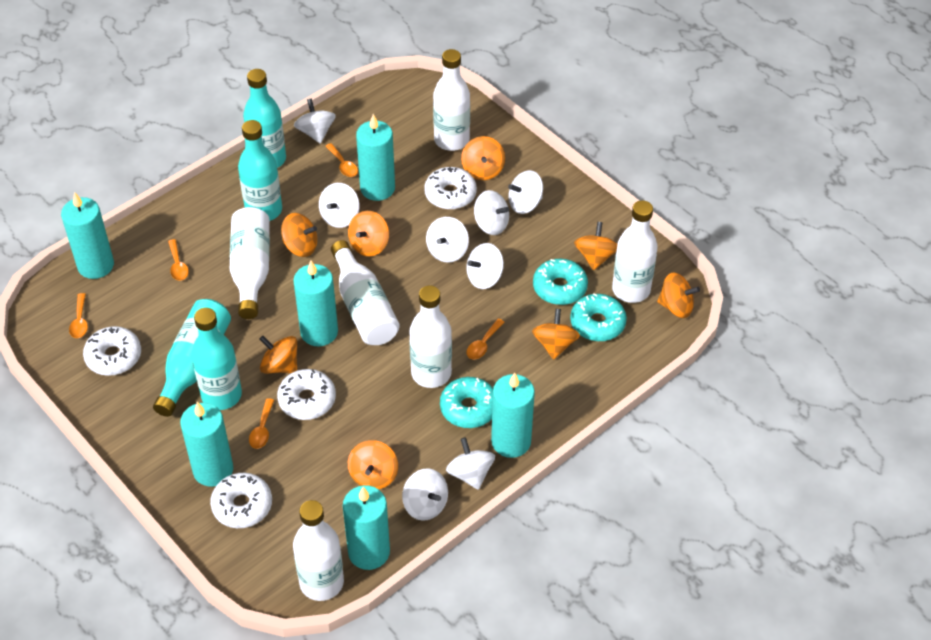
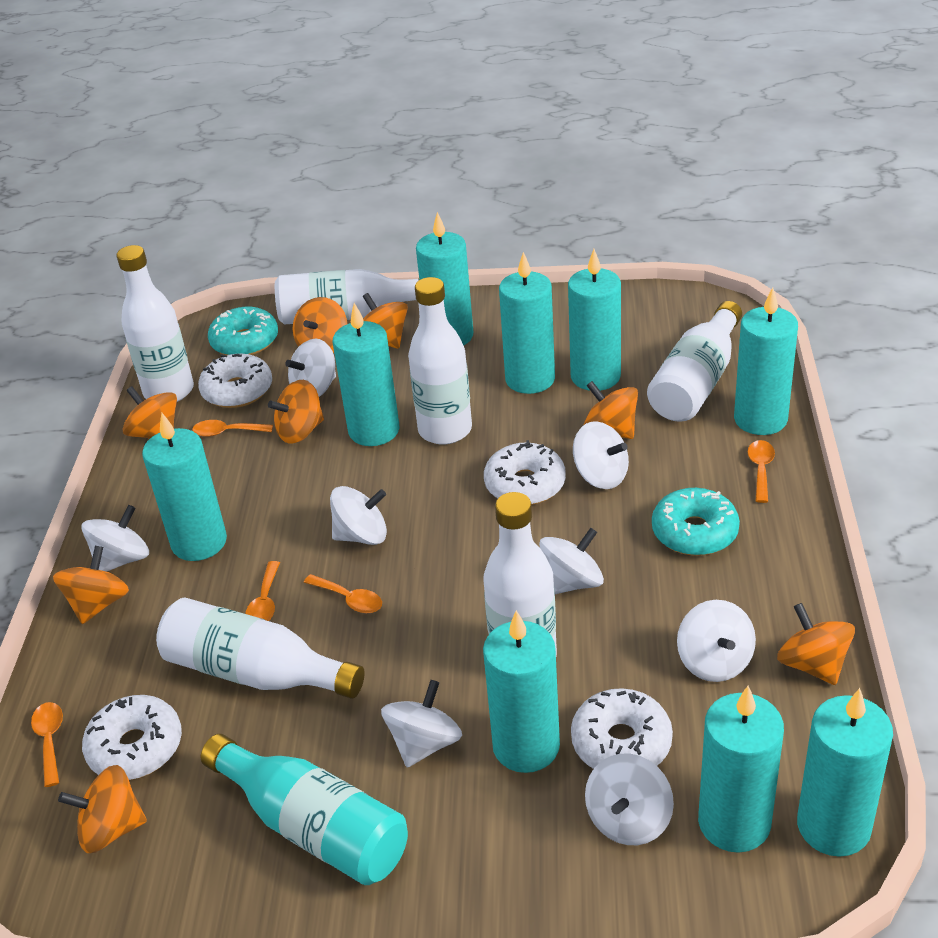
turquoise bottle: 4 -> 1
turquoise candle: 6 -> 9
turquoise donut: 3 -> 2

